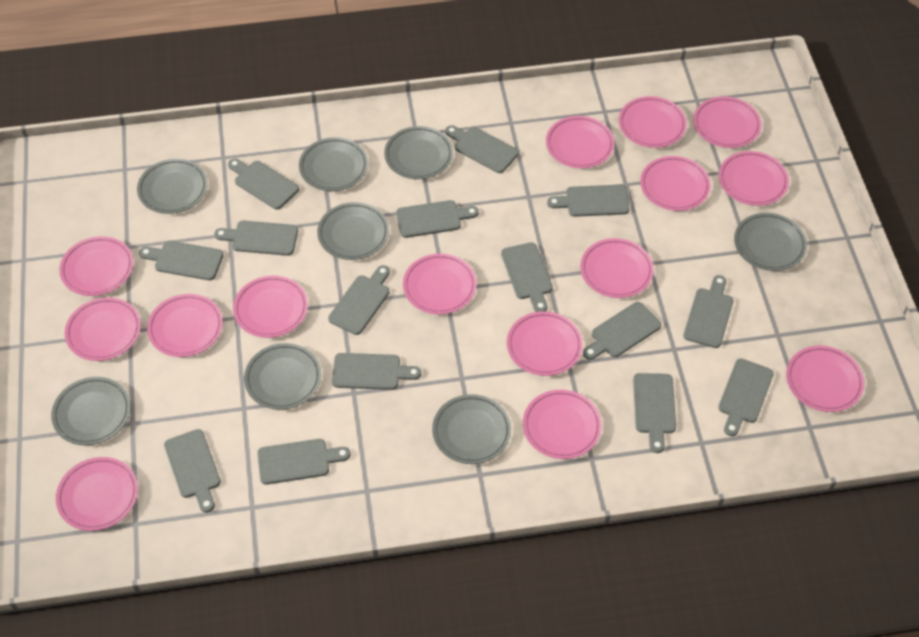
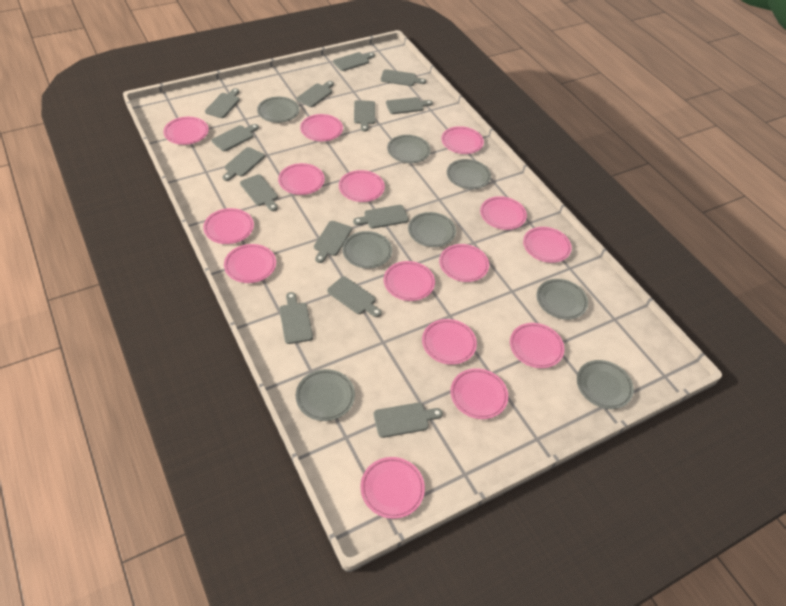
grey cutting board: 15 -> 14

